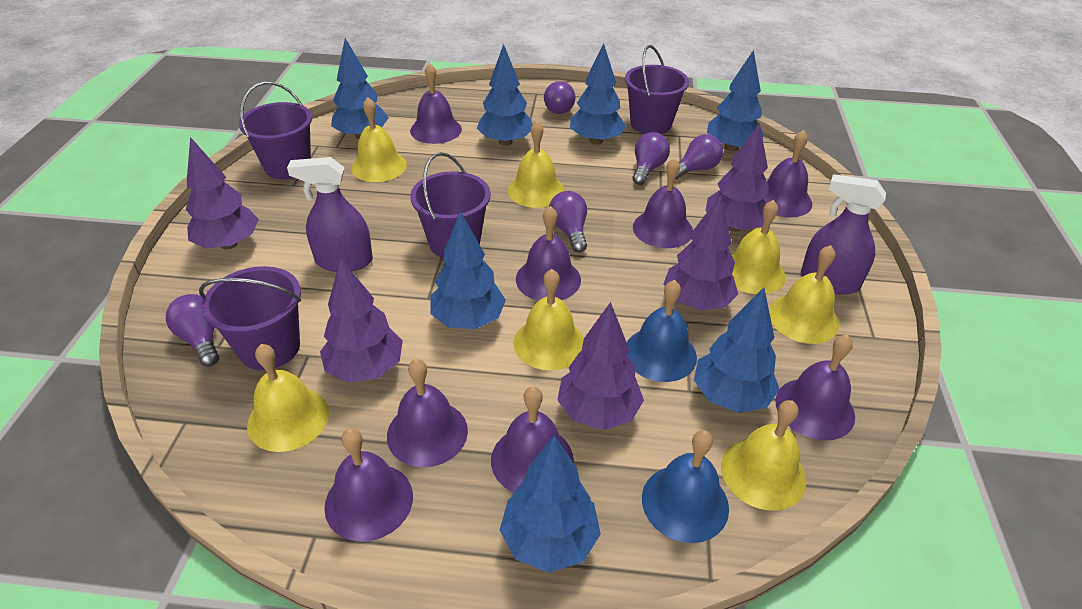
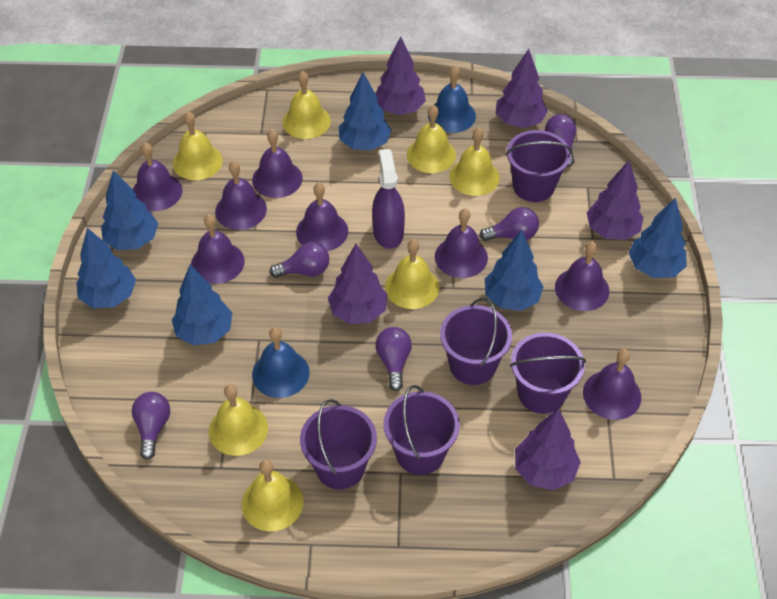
blue tree: 7 -> 6
purple bucket: 4 -> 5
purple spray bottle: 2 -> 1

